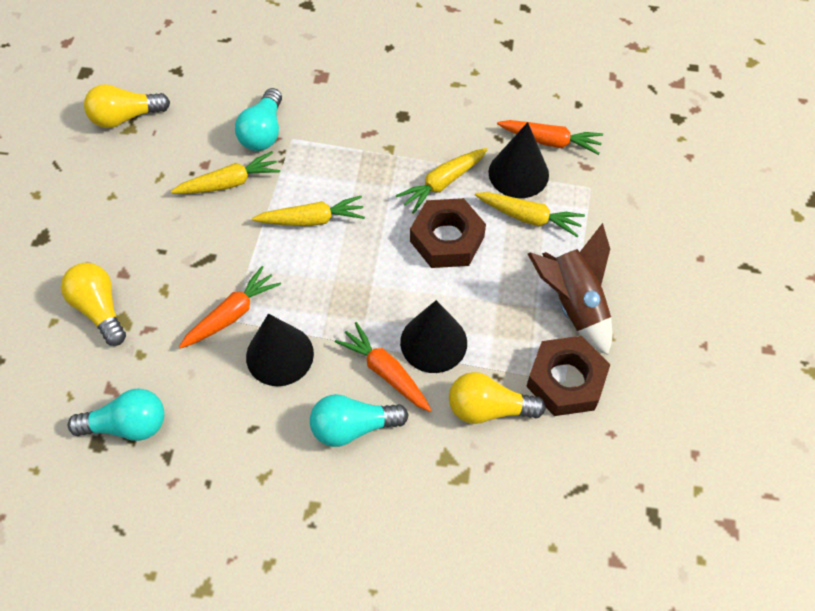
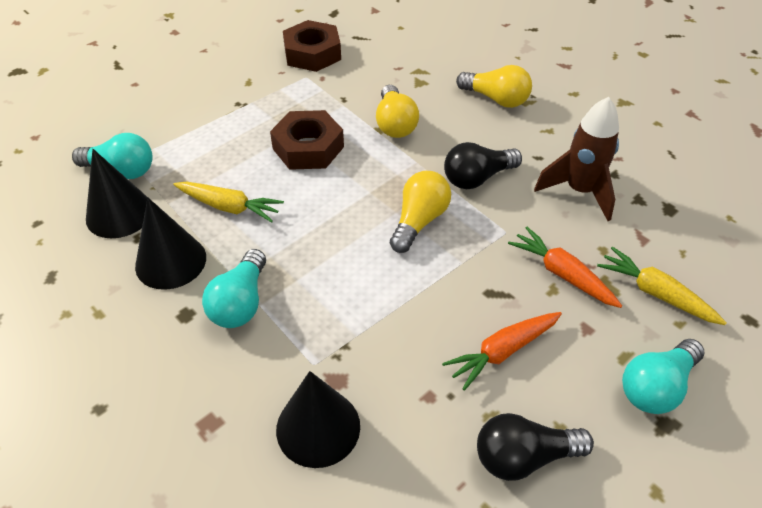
black light bulb: 0 -> 2
orange carrot: 3 -> 2
yellow carrot: 4 -> 2

